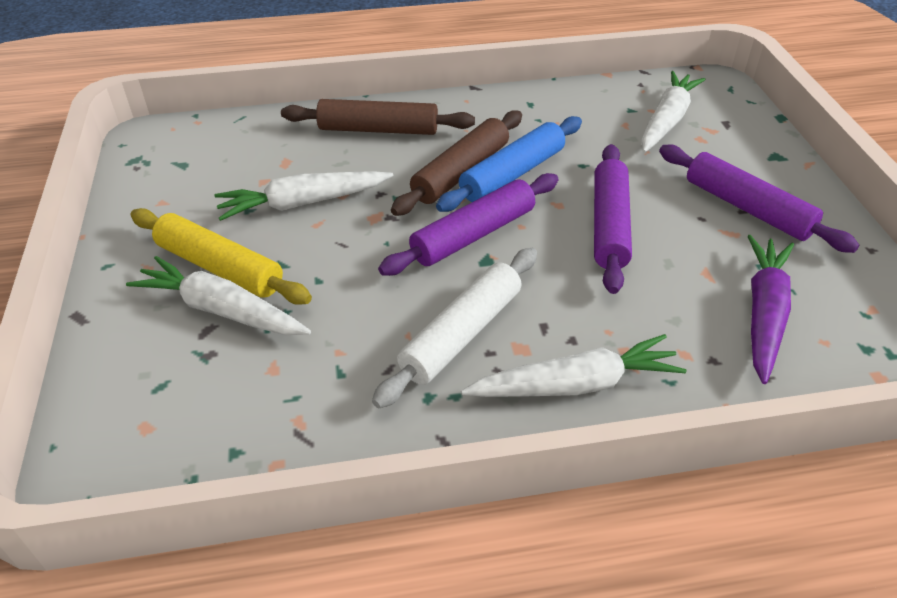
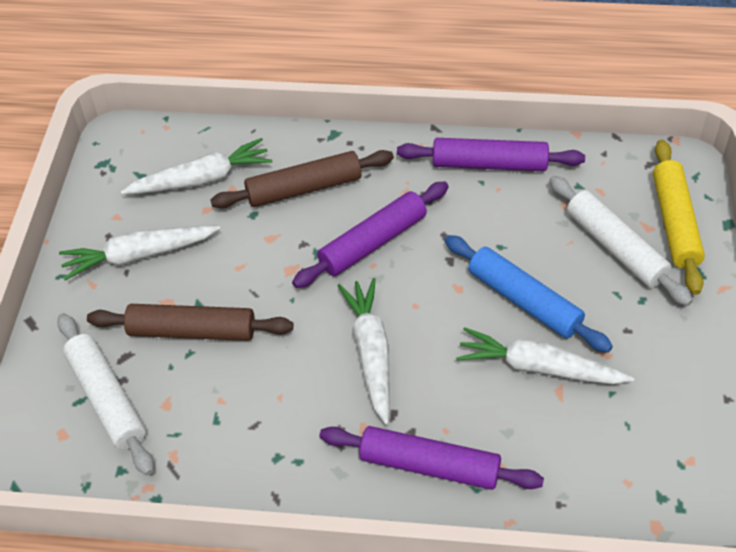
purple carrot: 1 -> 0
white rolling pin: 1 -> 2

